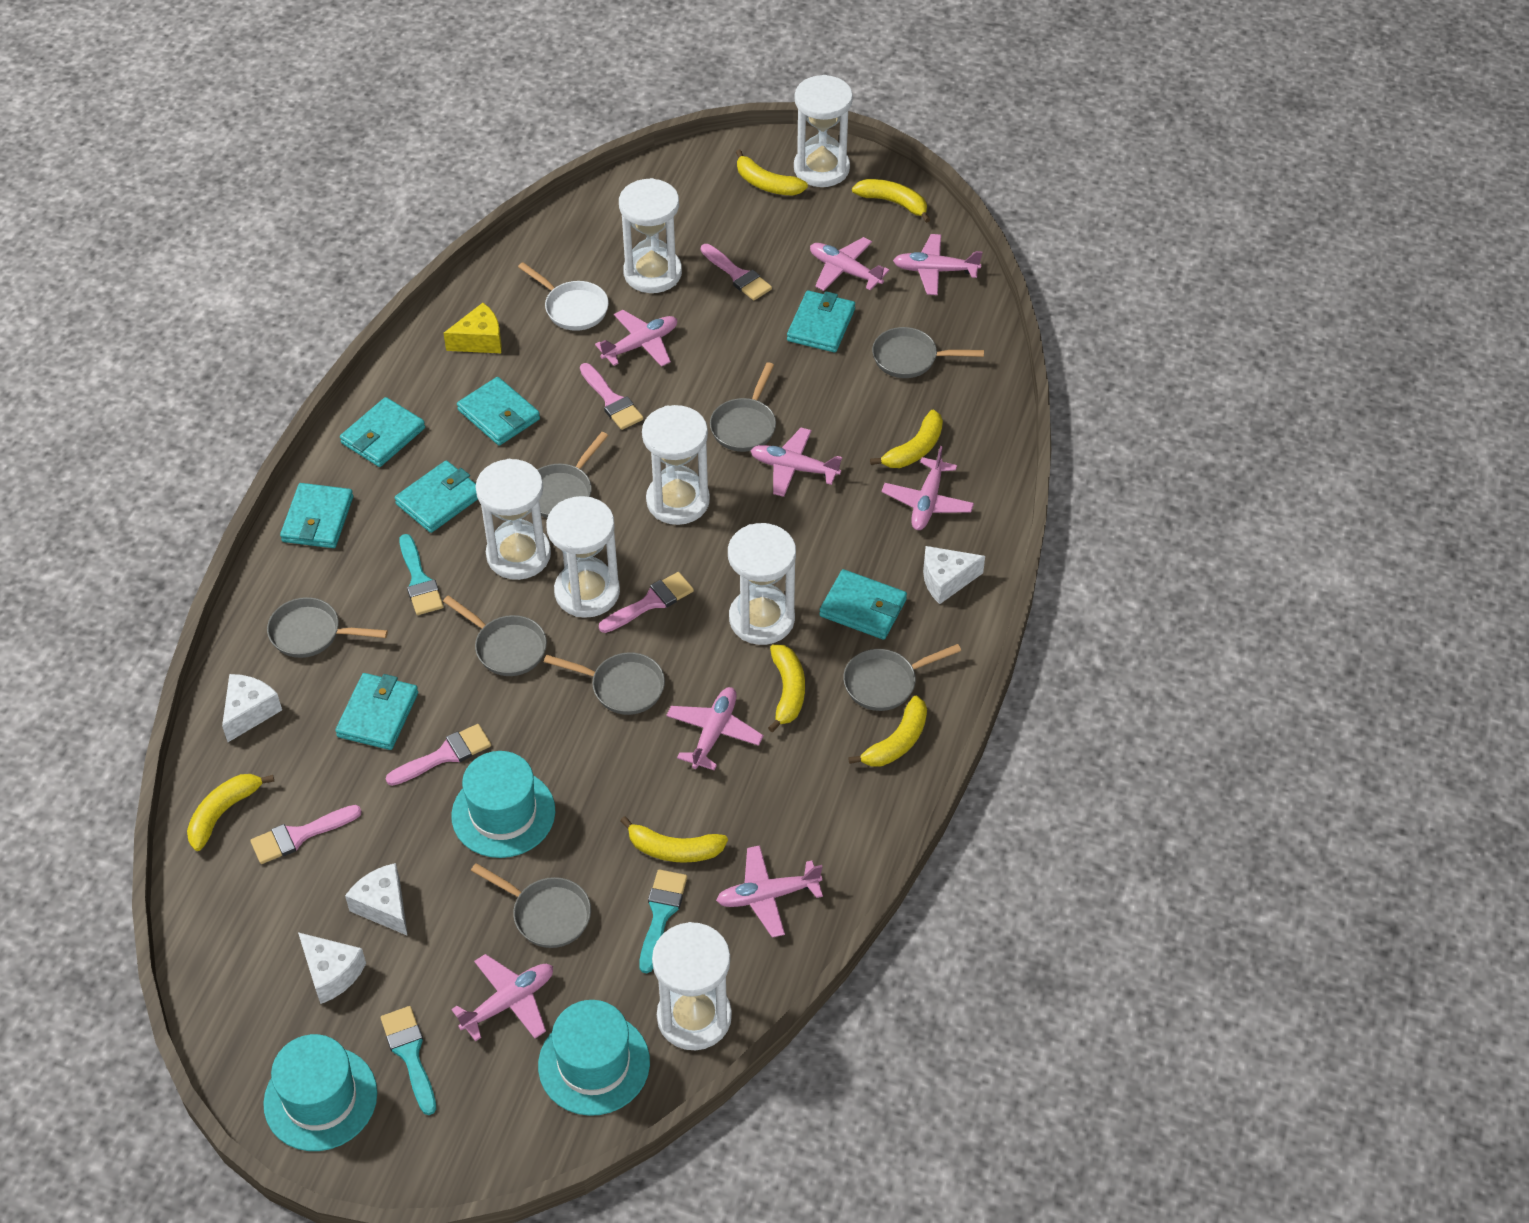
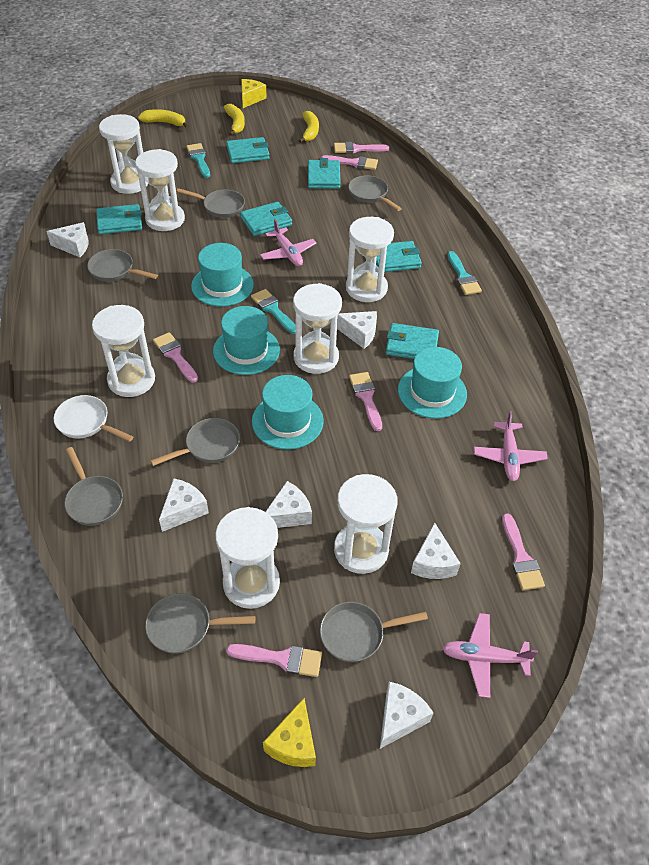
grey pan: 8 -> 7
pink brush: 5 -> 6
pink plane: 8 -> 3
turquoise hat: 3 -> 4
turquoise wallet: 7 -> 6
white cheese: 4 -> 6
yellow banana: 7 -> 3
yellow cheese: 1 -> 2

